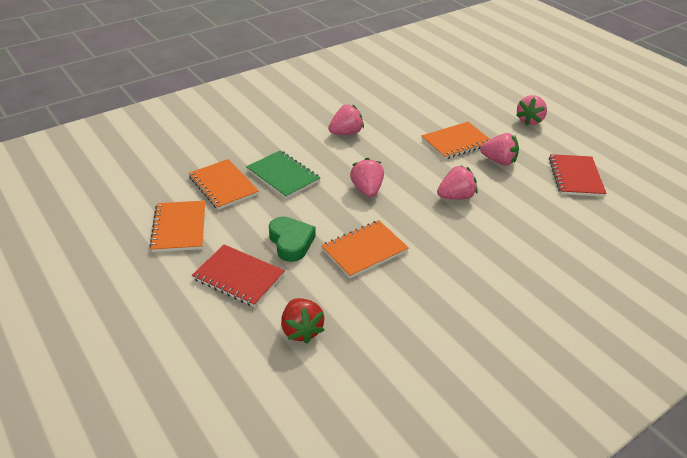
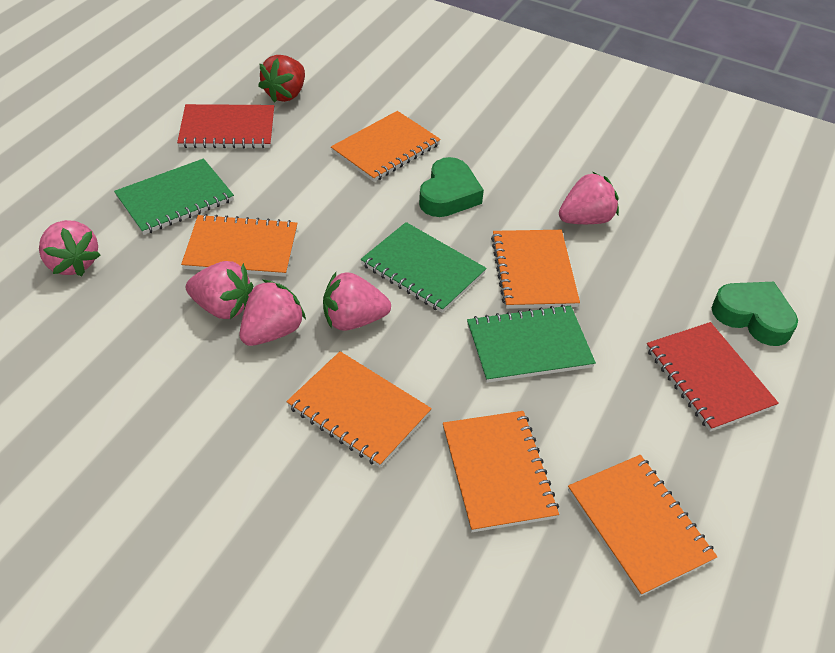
green heart: 1 -> 2
green notebook: 1 -> 3
orange notebook: 4 -> 6

